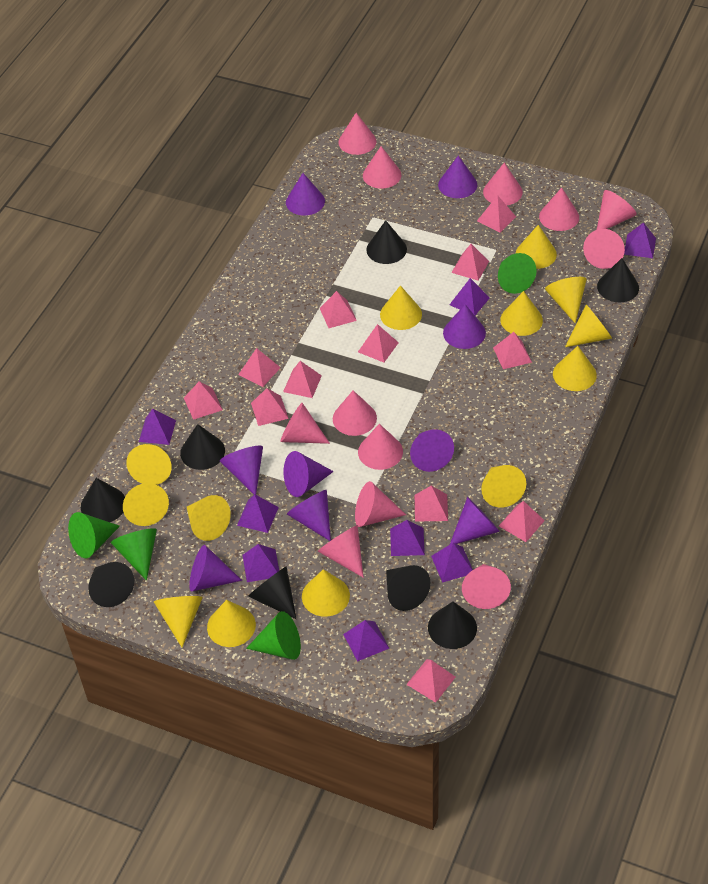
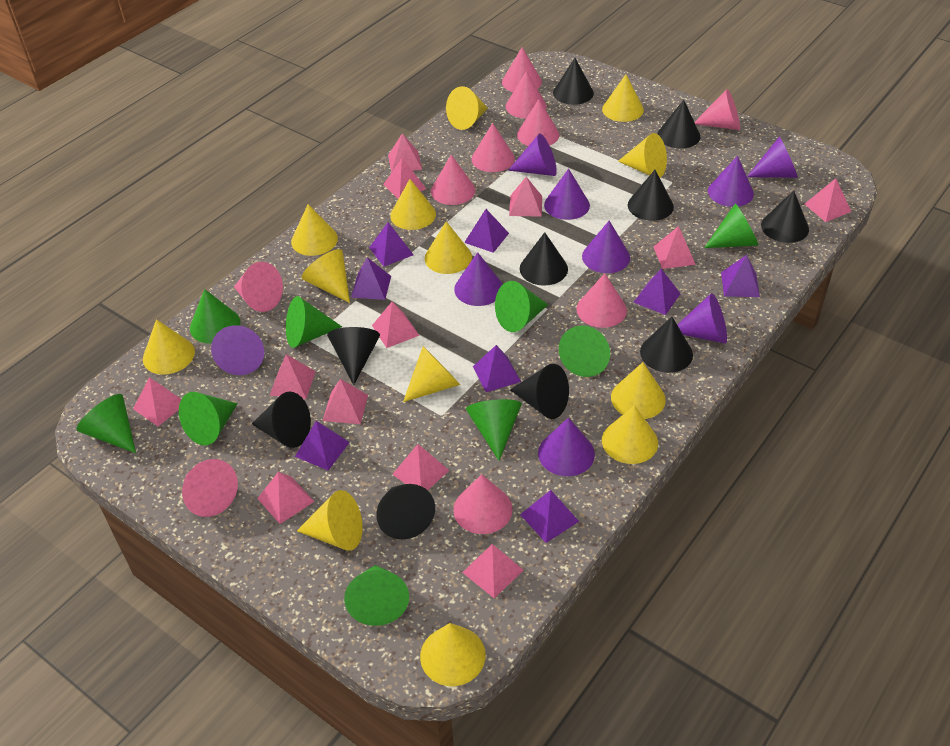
black cone: 8 -> 10
green cone: 4 -> 9
pink cone: 12 -> 10

